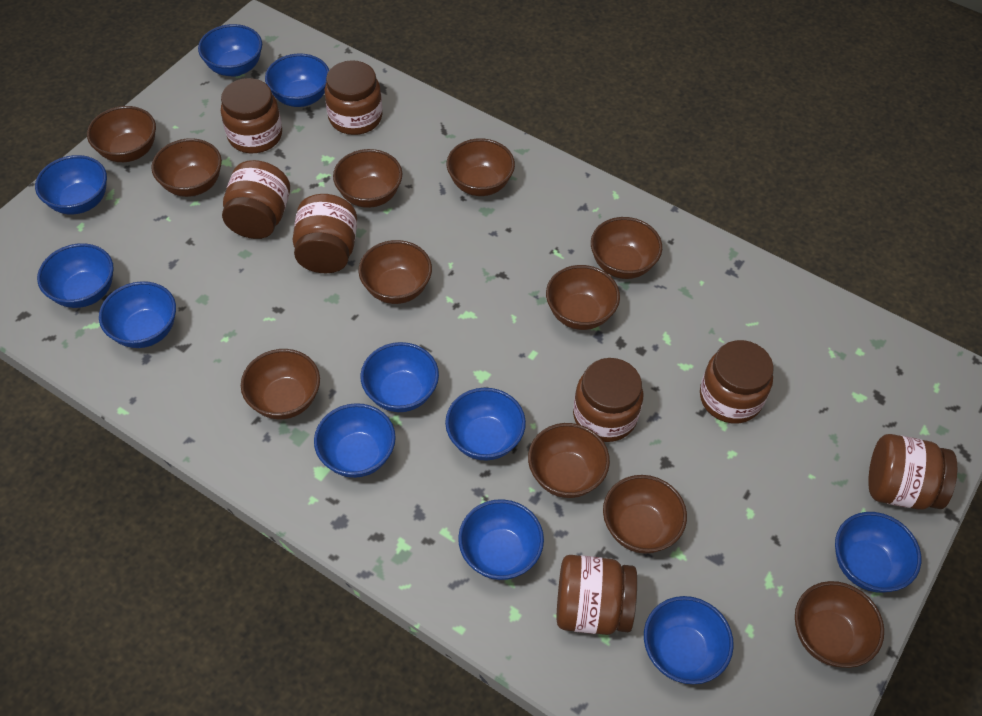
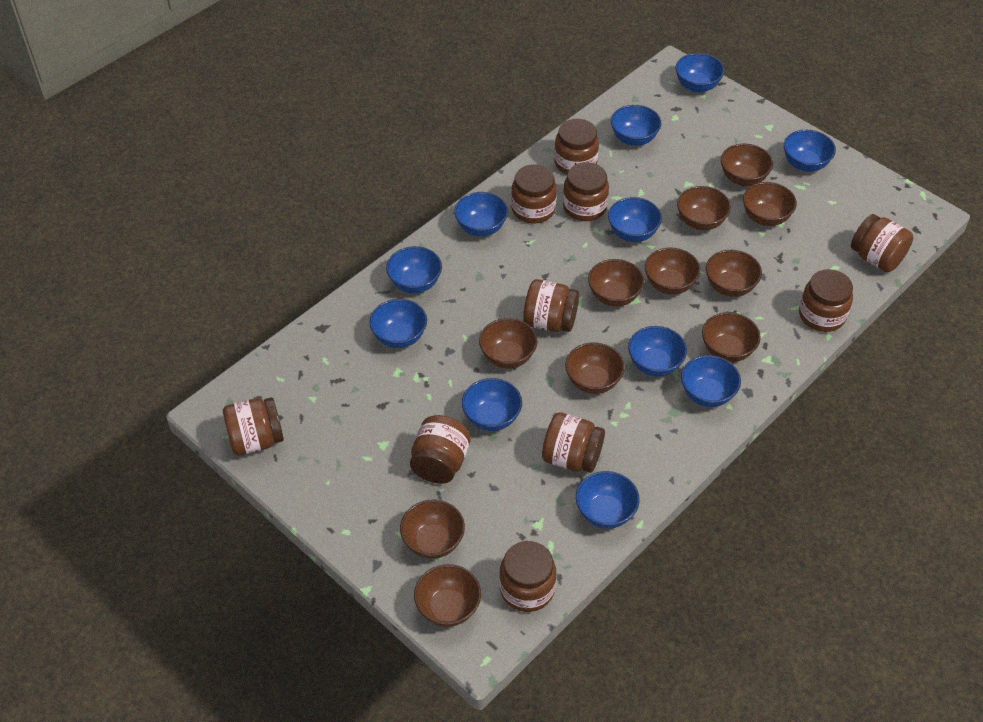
brown jar: 8 -> 10

